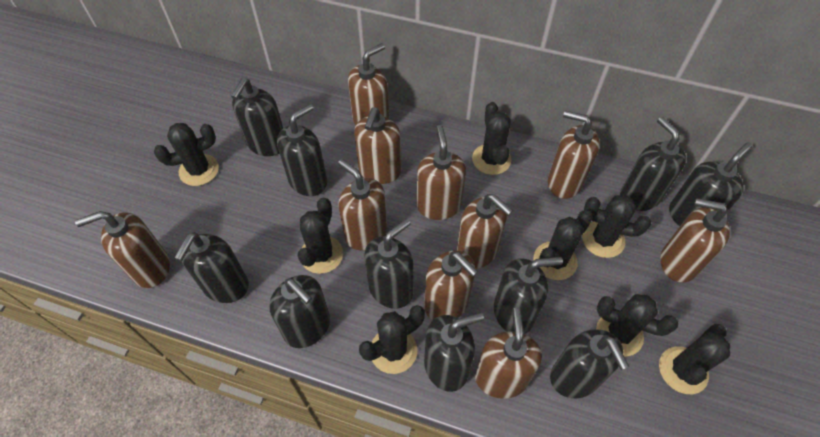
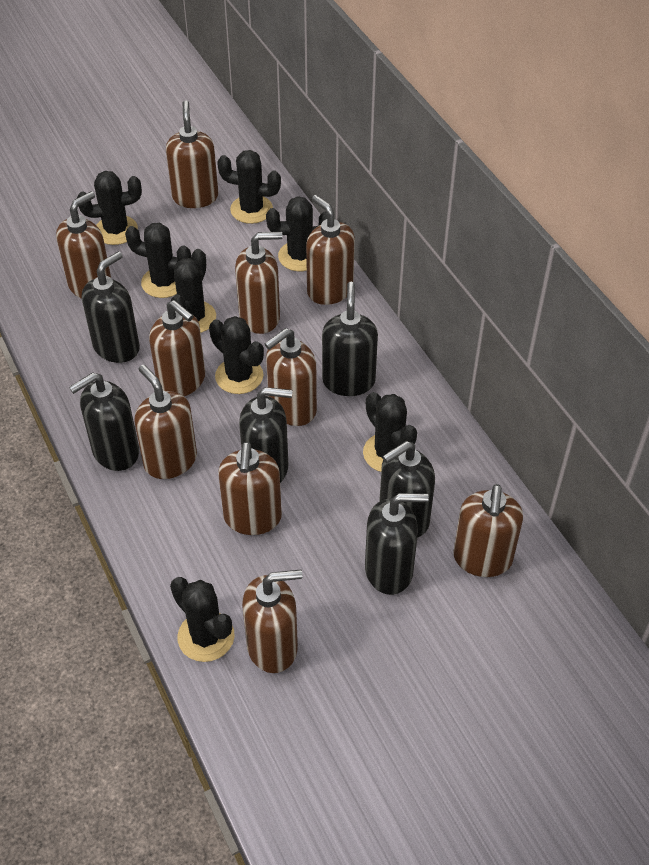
black soap dispenser: 10 -> 6

